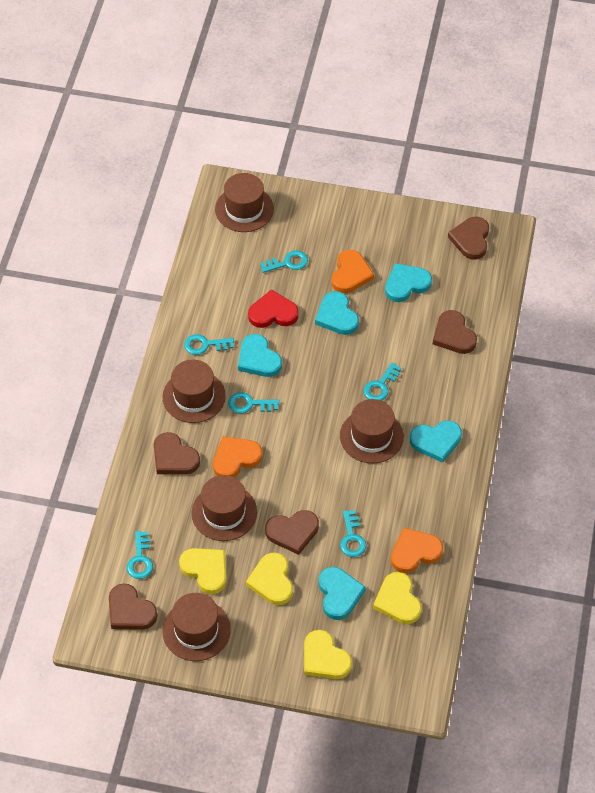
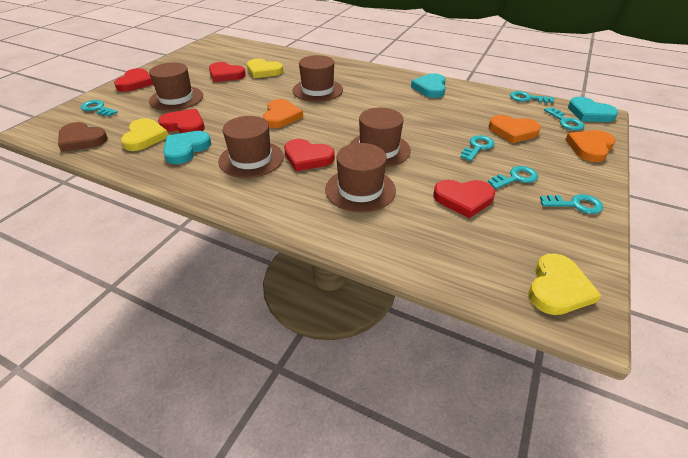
brown heart: 5 -> 1
red heart: 1 -> 5
turquoise heart: 5 -> 3
yellow heart: 4 -> 3

